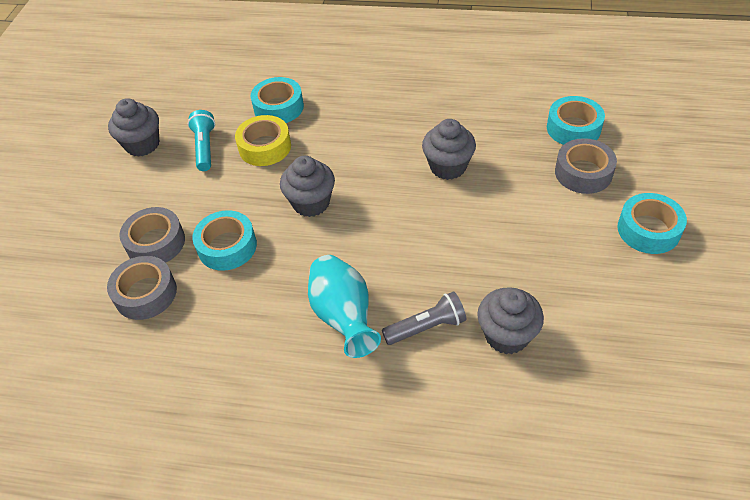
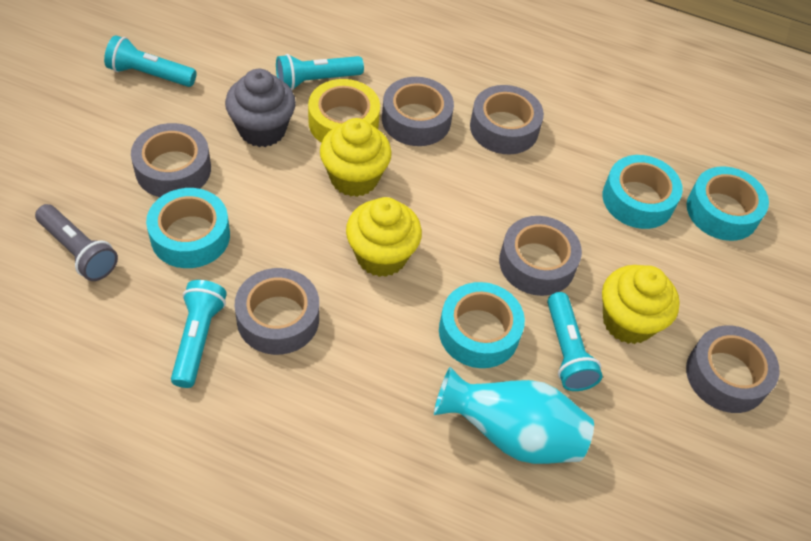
grey cupcake: 4 -> 1
grey tape: 3 -> 6
turquoise flashlight: 1 -> 4
yellow cupcake: 0 -> 3

